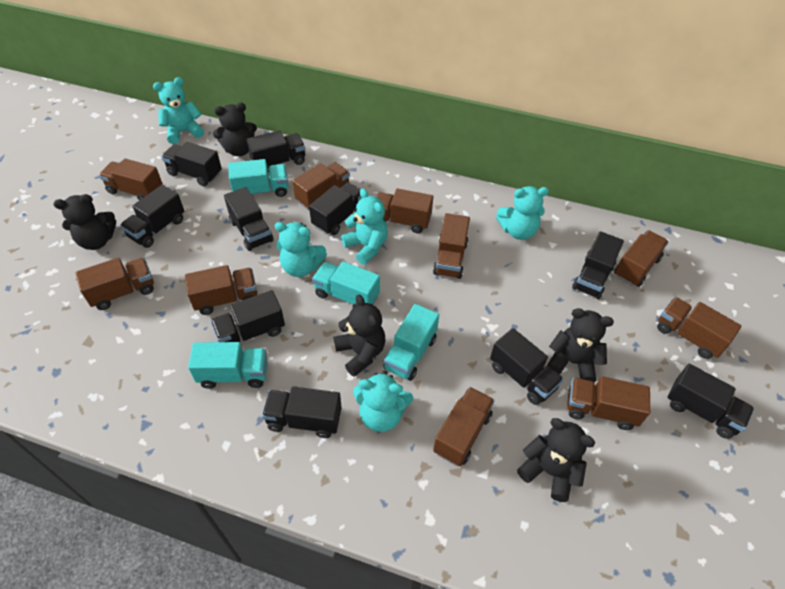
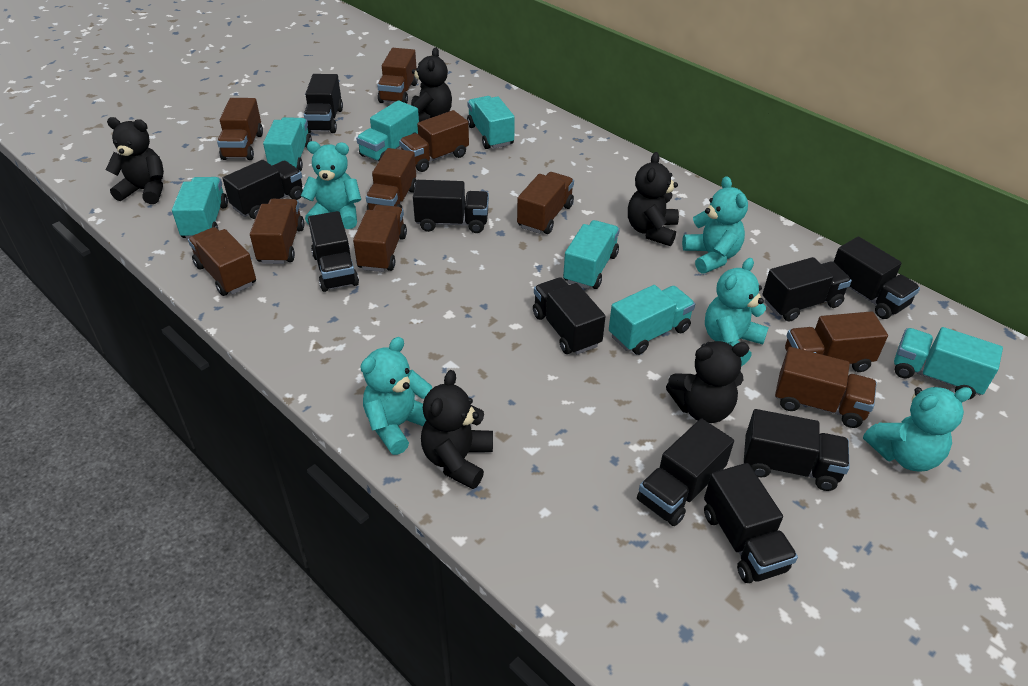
turquoise truck: 4 -> 7

